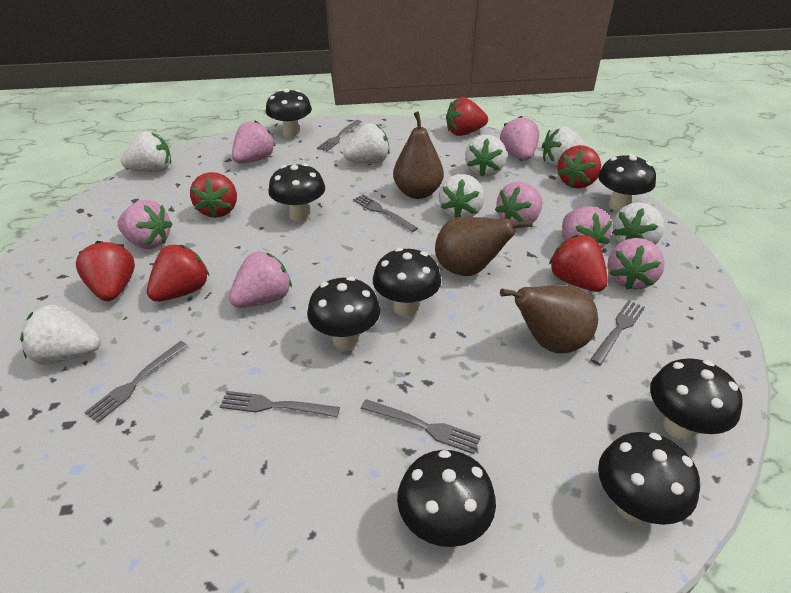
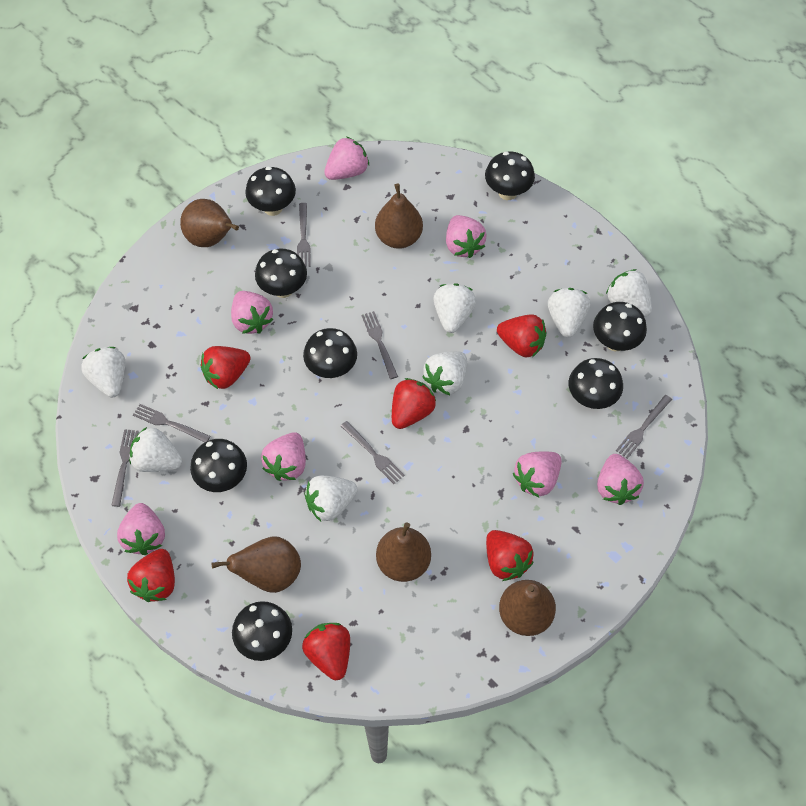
brown pear: 3 -> 5

